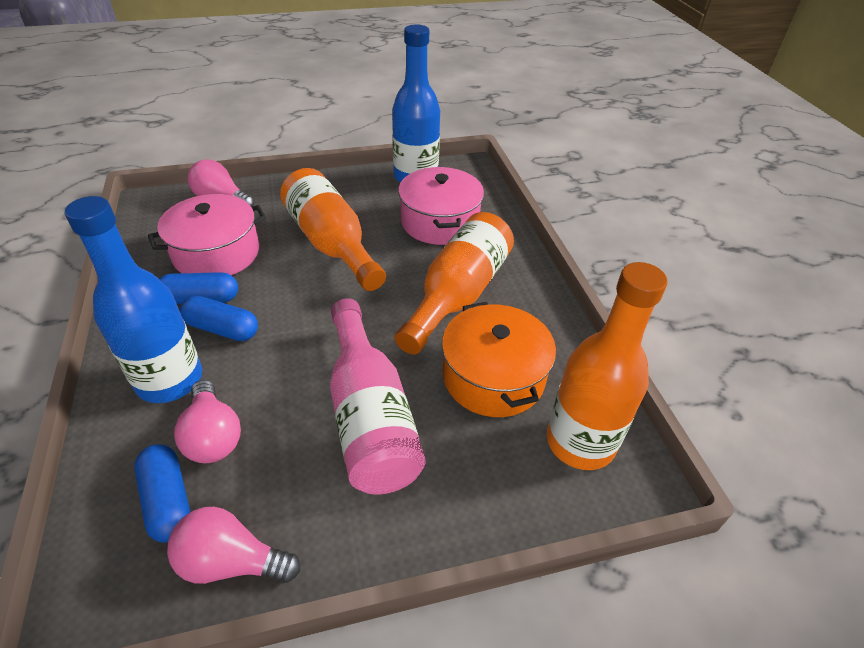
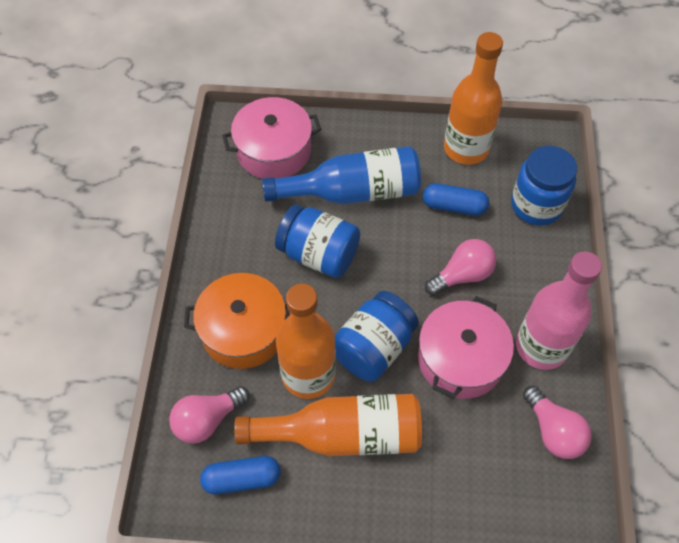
blue bottle: 2 -> 1
blue capsule: 3 -> 2
blue jar: 0 -> 3

